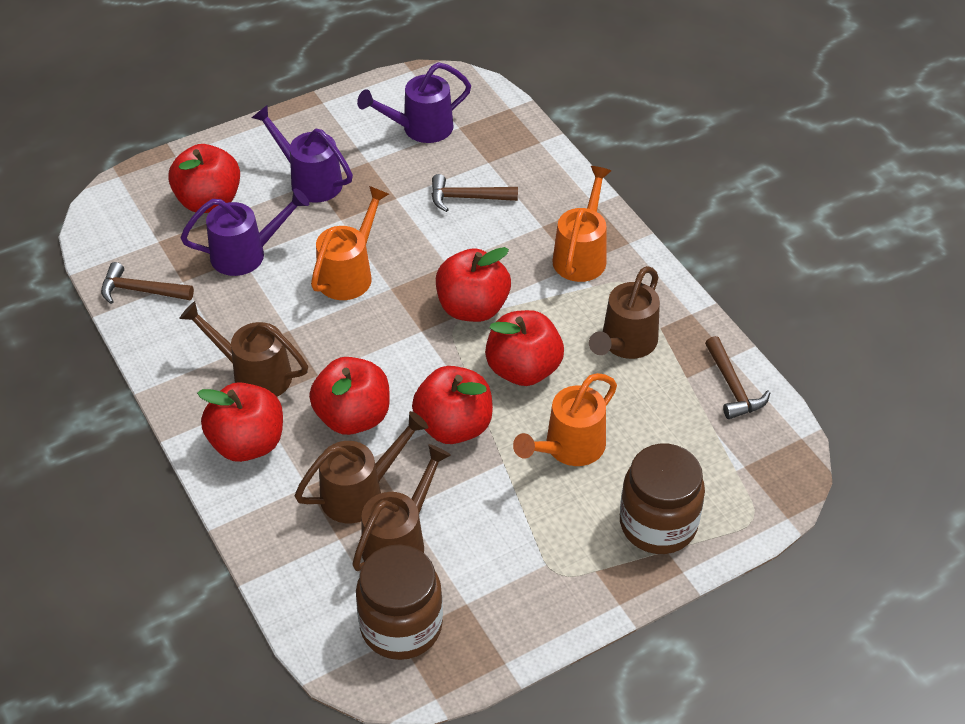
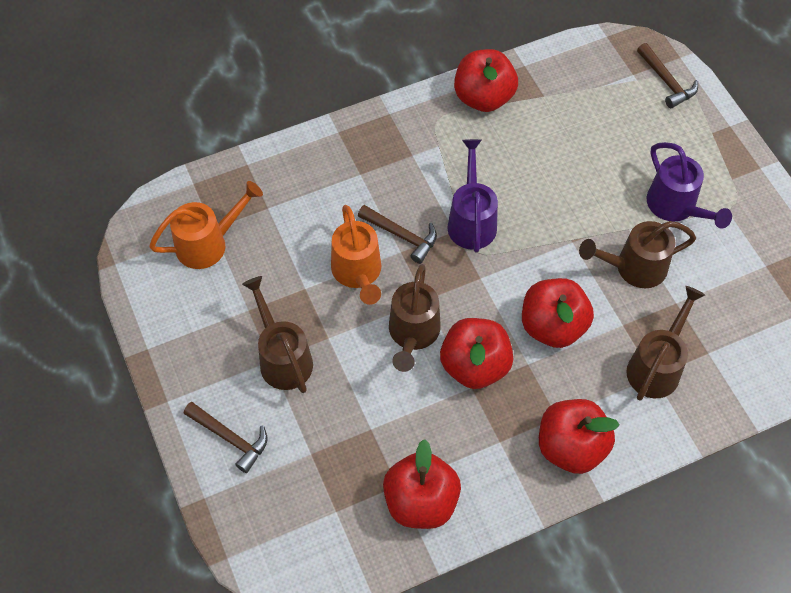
brown jar: 2 -> 0
orange watering can: 3 -> 2
purple watering can: 3 -> 2
red apple: 6 -> 5

